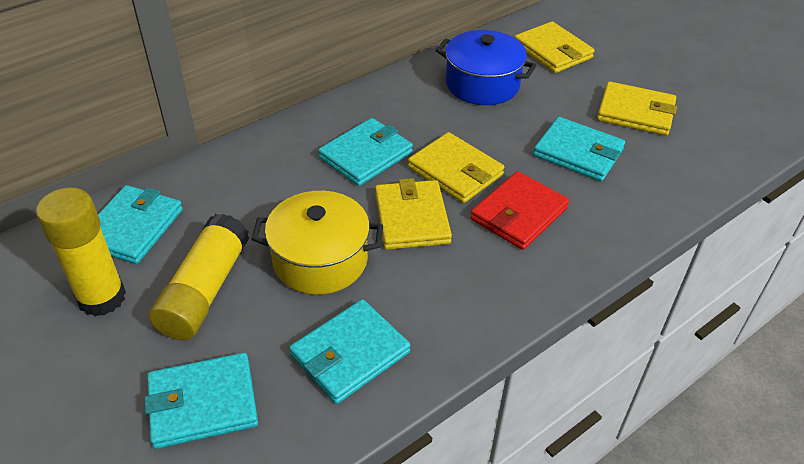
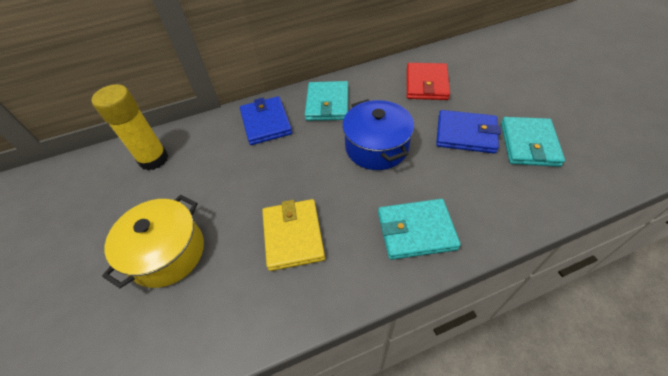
blue wallet: 0 -> 2
turquoise wallet: 5 -> 3
yellow glue stick: 2 -> 1
yellow wallet: 4 -> 1

